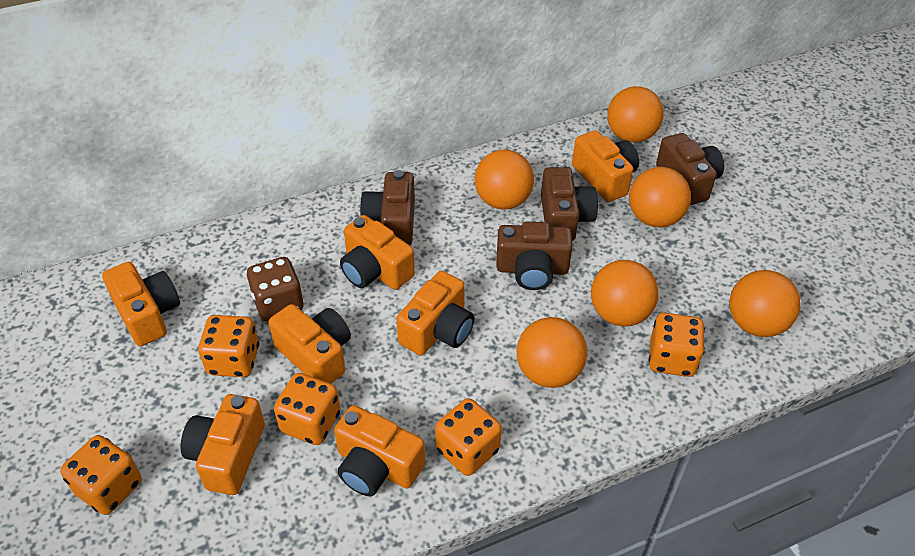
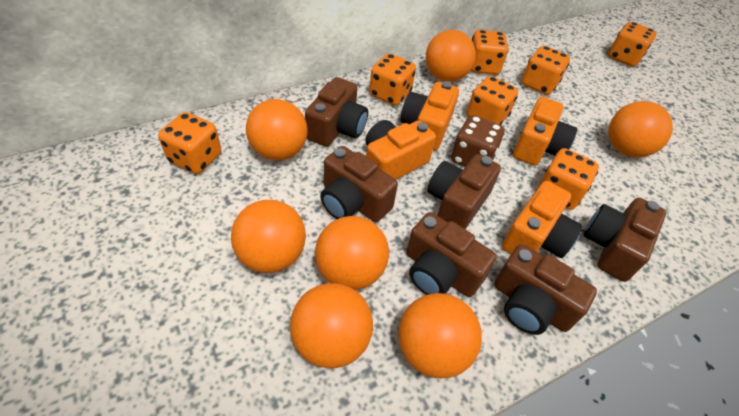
brown camera: 4 -> 6
orange ball: 6 -> 7
orange camera: 7 -> 4
orange dice: 5 -> 7

